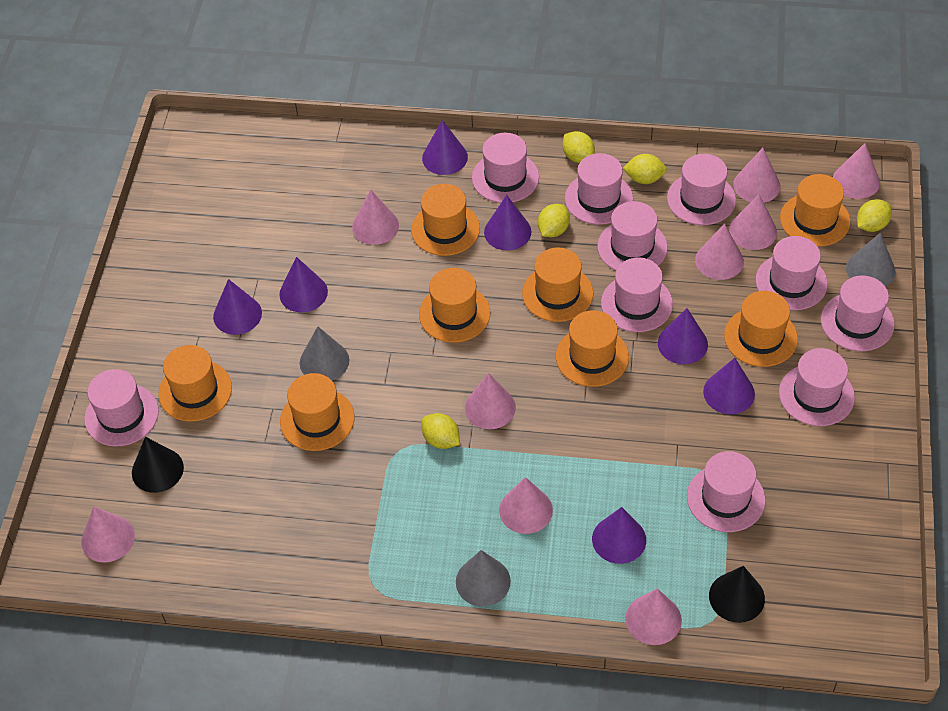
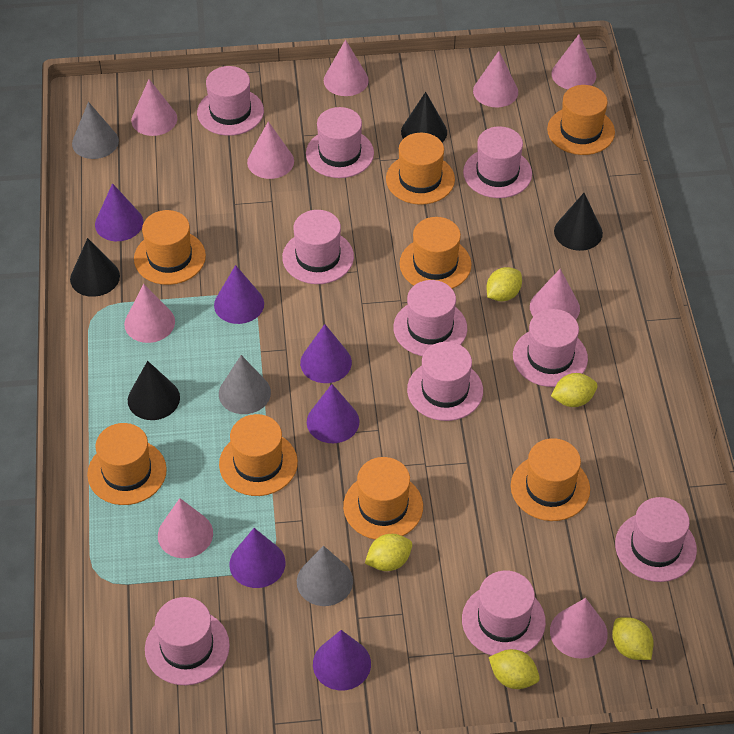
black cone: 2 -> 4
purple cone: 7 -> 6

